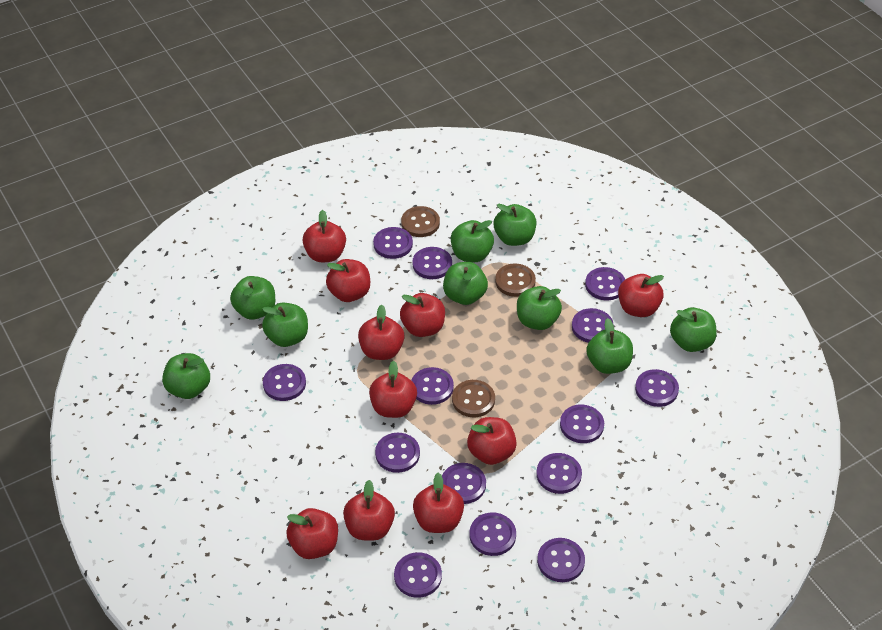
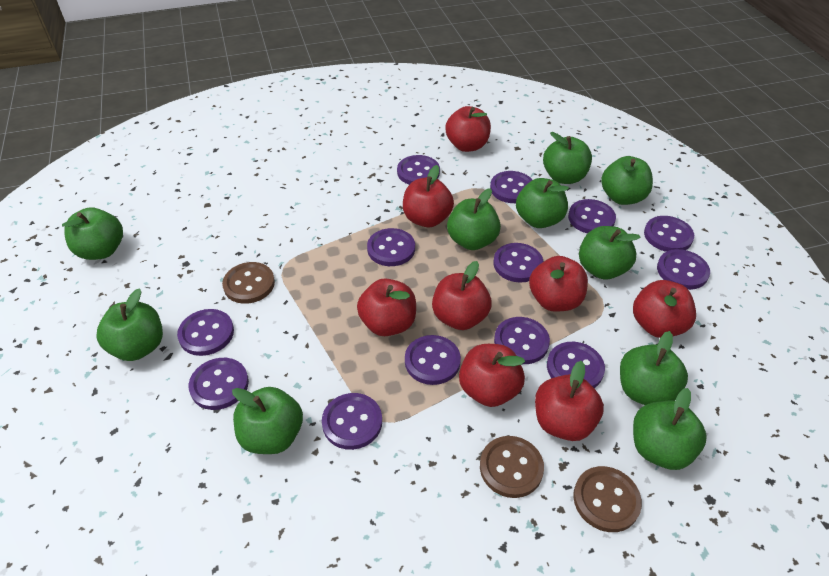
green apple: 9 -> 10
purple button: 14 -> 13
red apple: 10 -> 8

